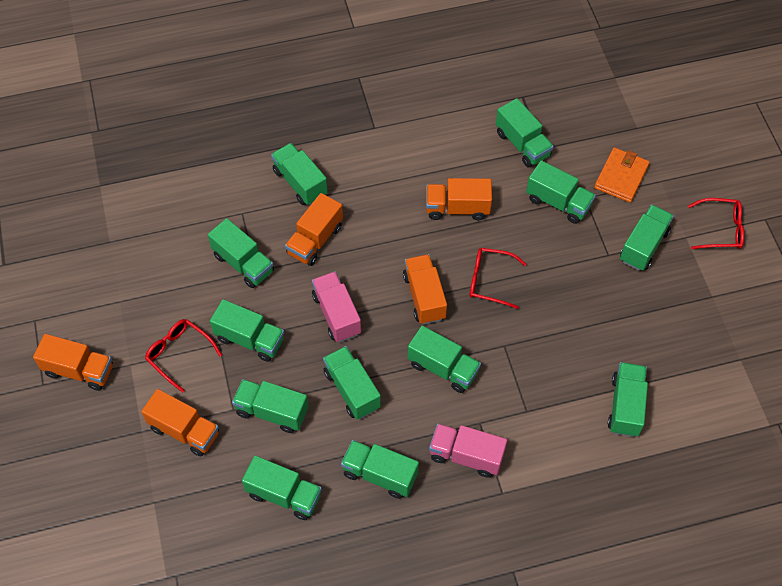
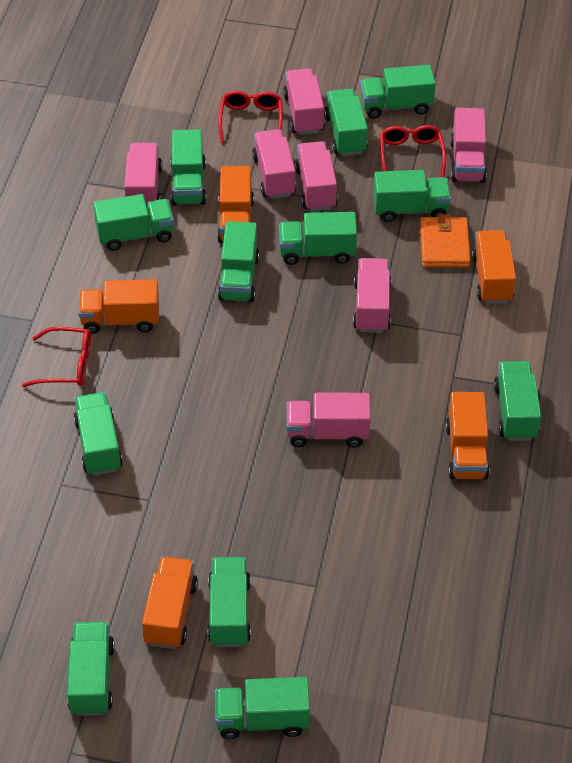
pink truck: 2 -> 7

